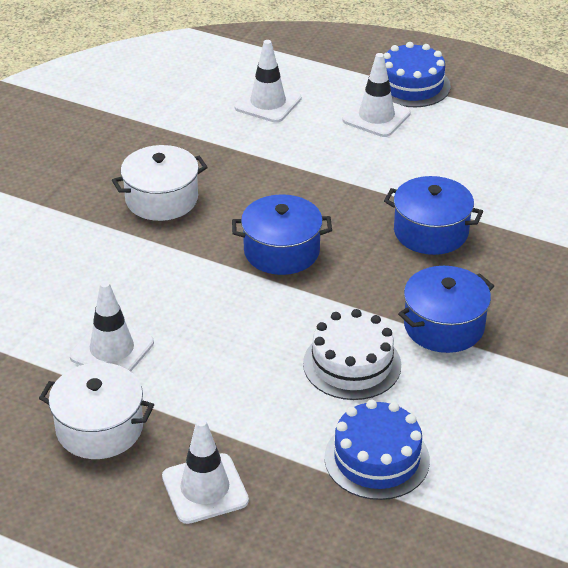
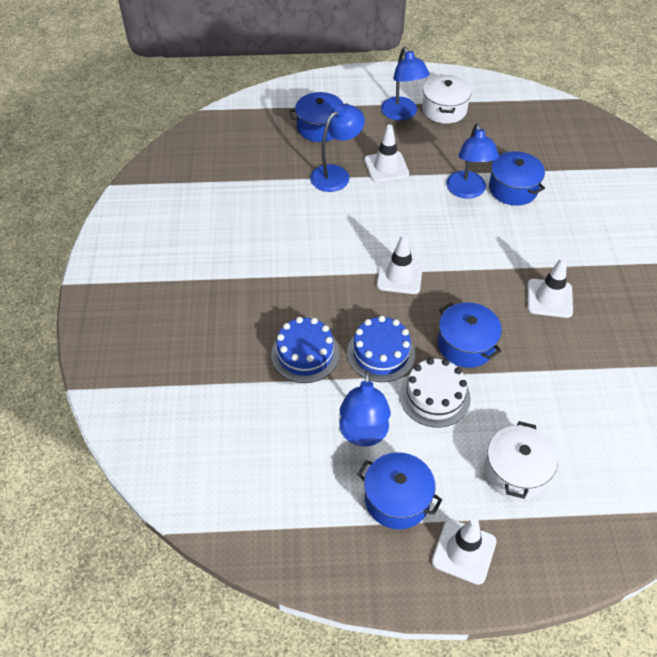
blue lamp: 0 -> 4
blue pot: 3 -> 4

